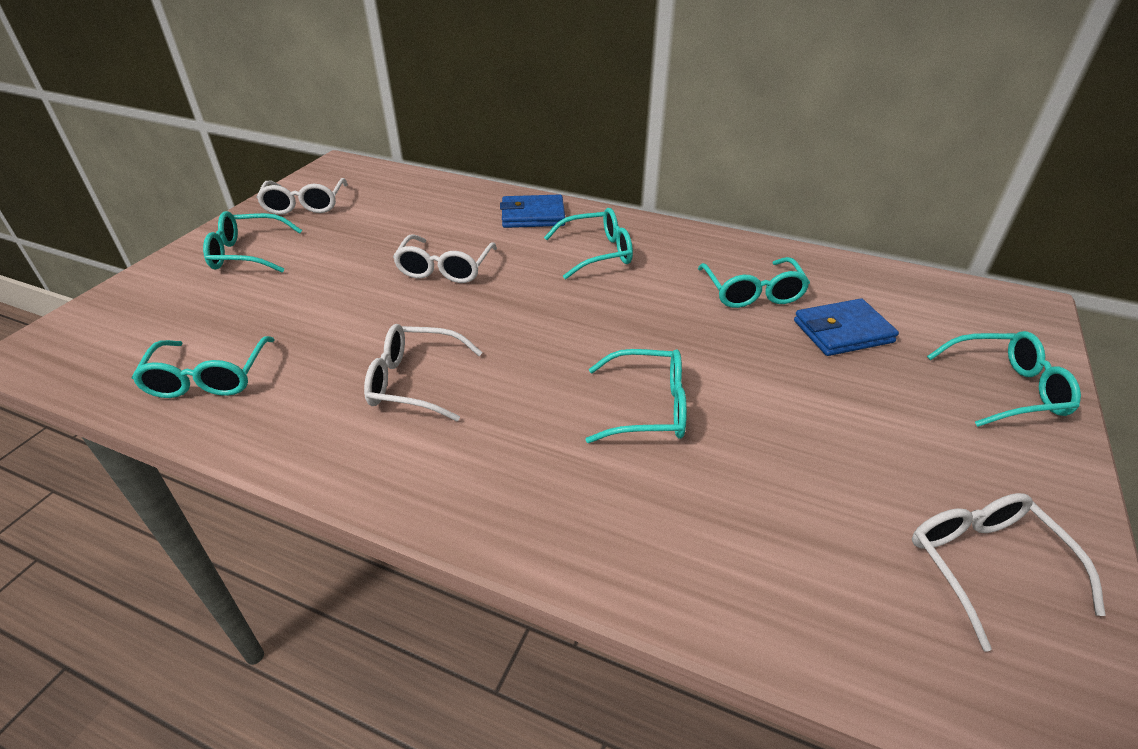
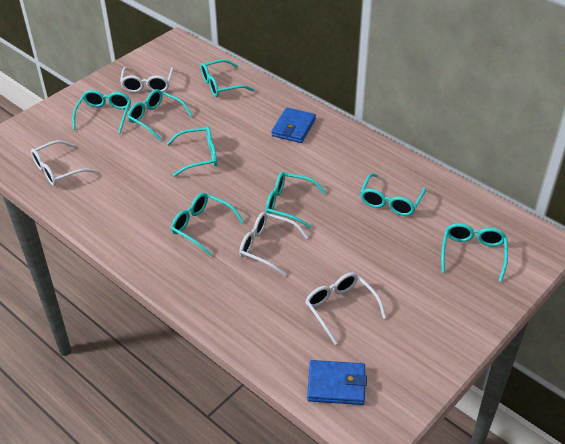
turquoise glasses: 6 -> 8

